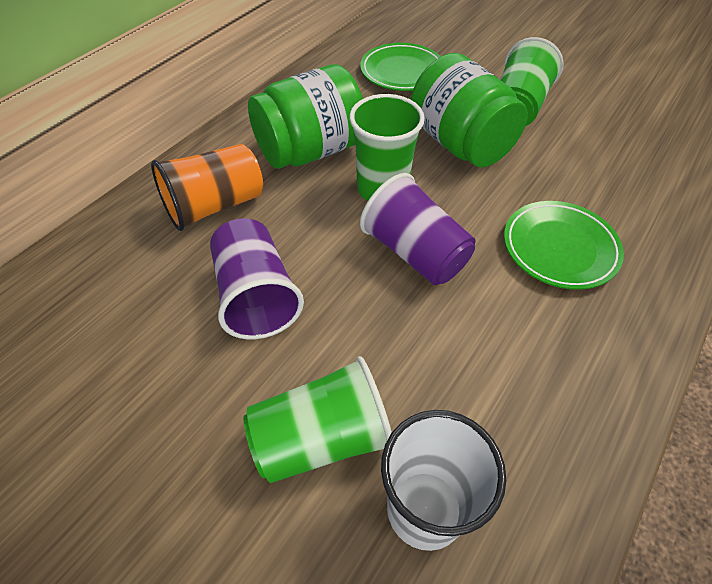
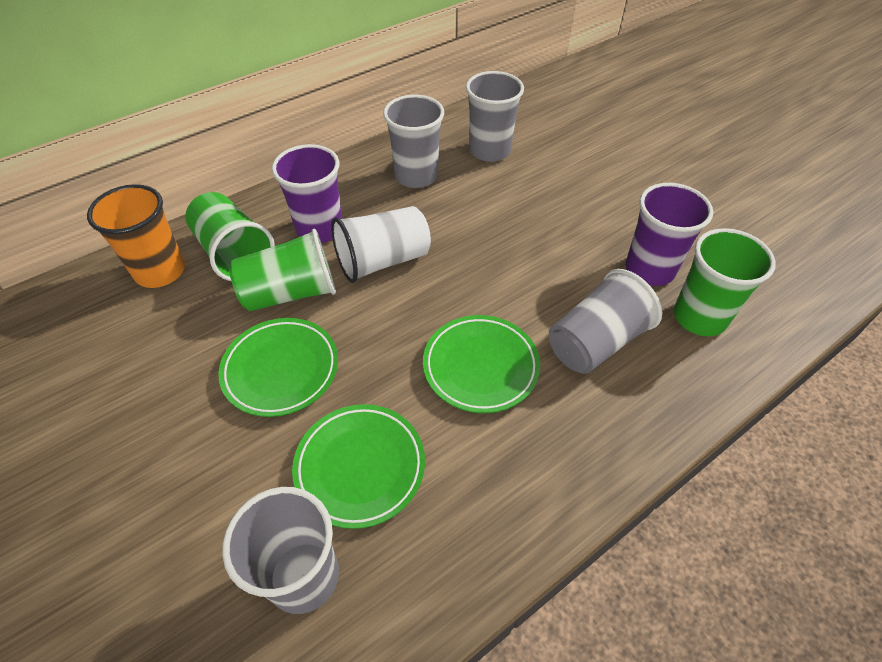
green jar: 2 -> 0
green plate: 2 -> 3
grey cup: 0 -> 4

